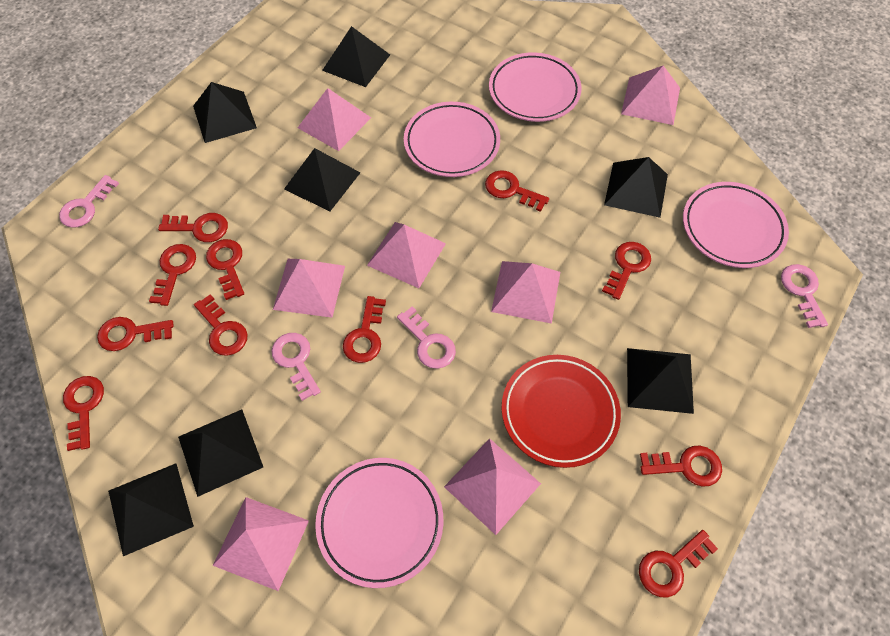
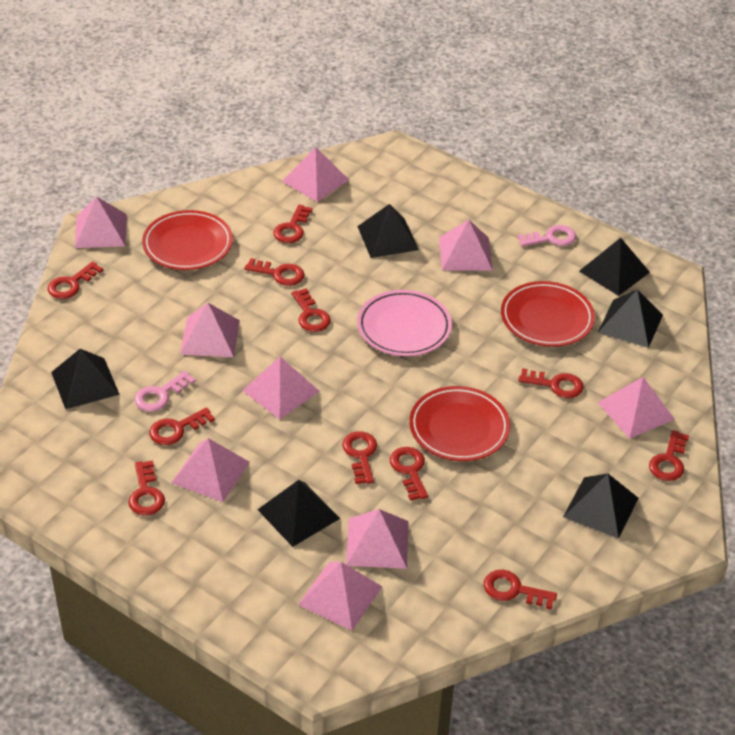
black pyramid: 7 -> 6
pink key: 4 -> 2
pink plate: 4 -> 1
pink pyramid: 7 -> 9
red plate: 1 -> 3

